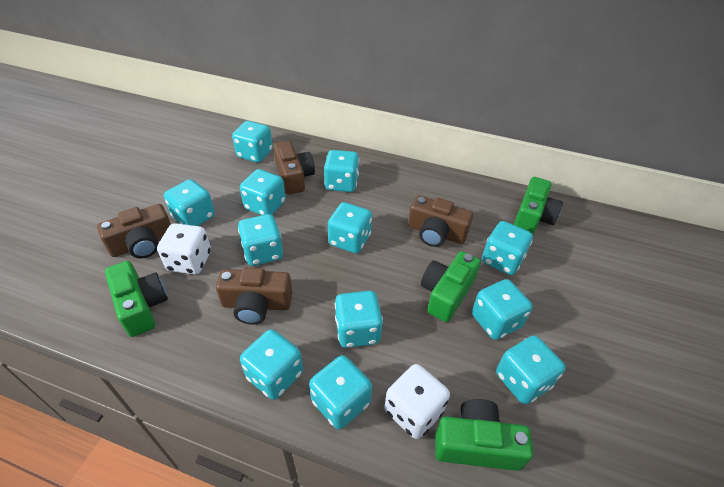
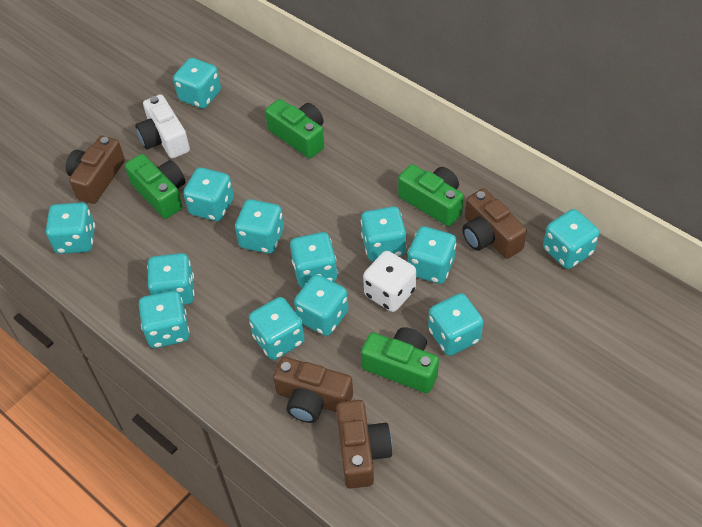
turquoise dice: 12 -> 13
white camera: 0 -> 1
white dice: 2 -> 1

